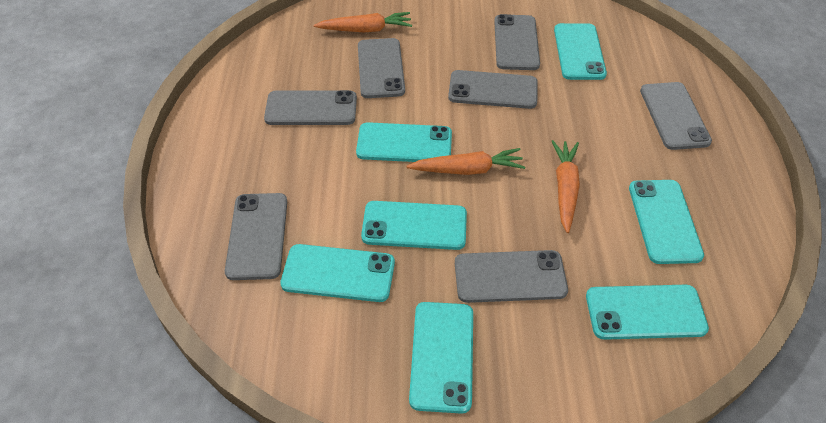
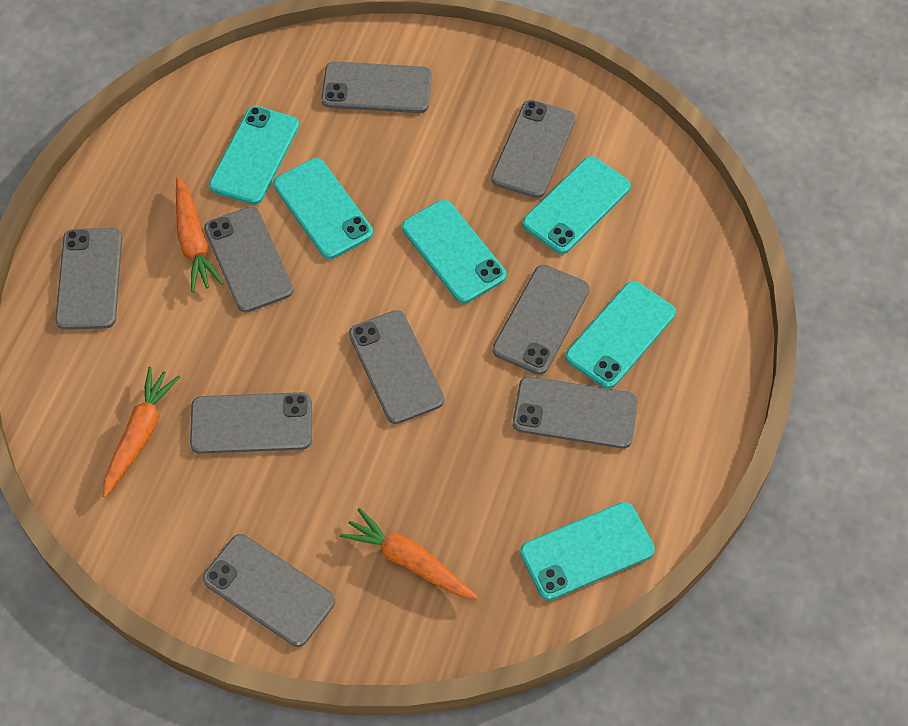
grey phone: 7 -> 9
turquoise phone: 7 -> 6

